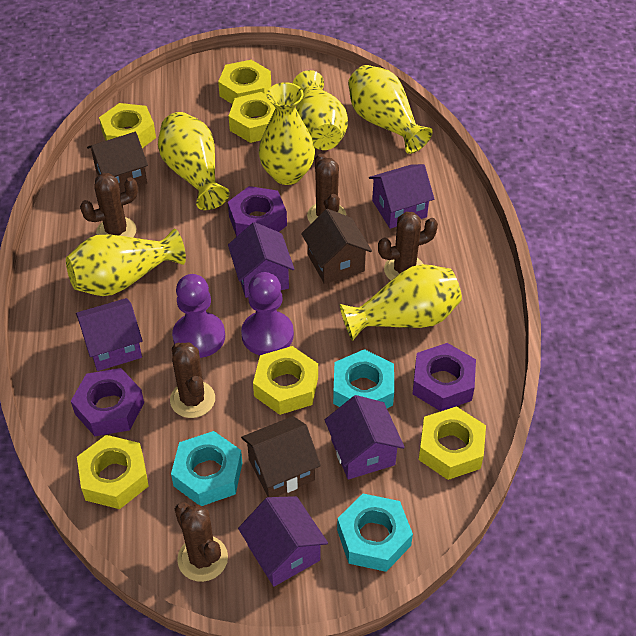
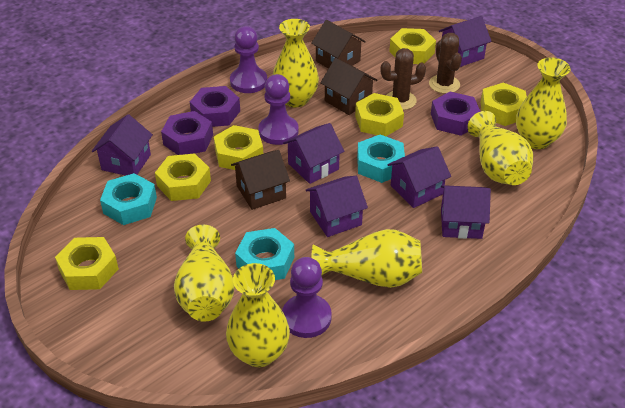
brown cactus: 5 -> 2
purple house: 5 -> 6
purple pawn: 2 -> 3

